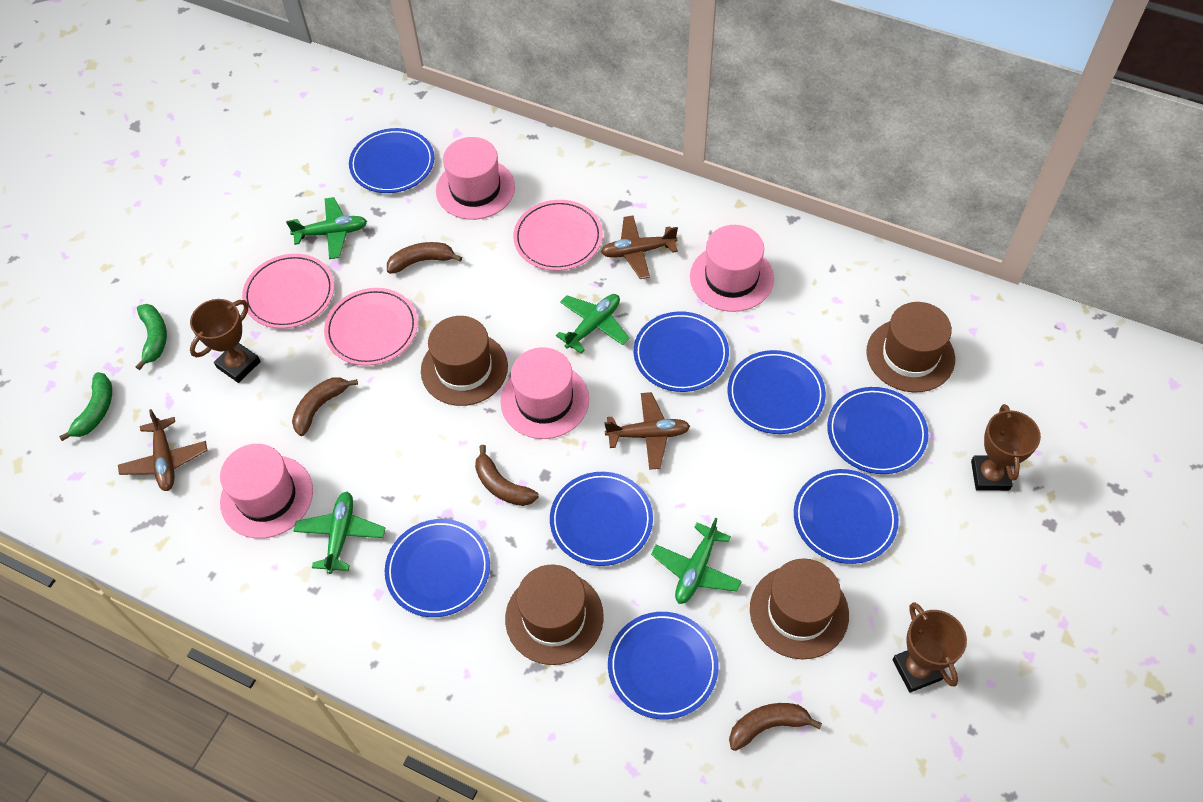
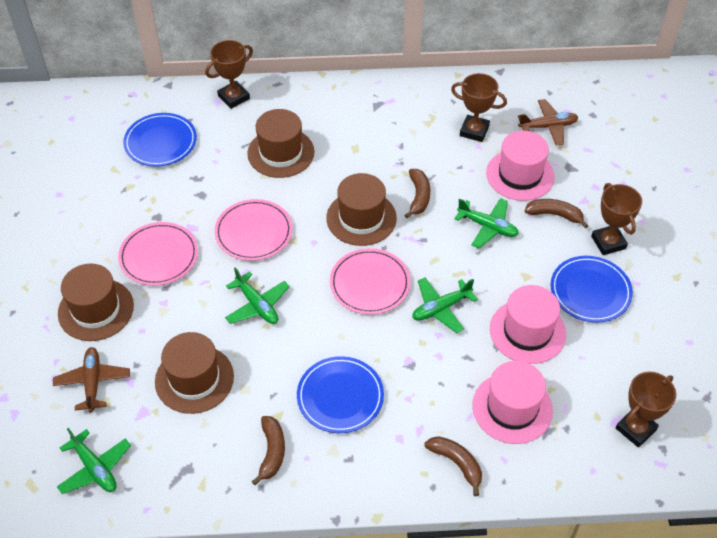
blue plate: 8 -> 3
brown plane: 3 -> 2
brown trophy: 3 -> 4
green banana: 2 -> 0
pink hat: 4 -> 3

